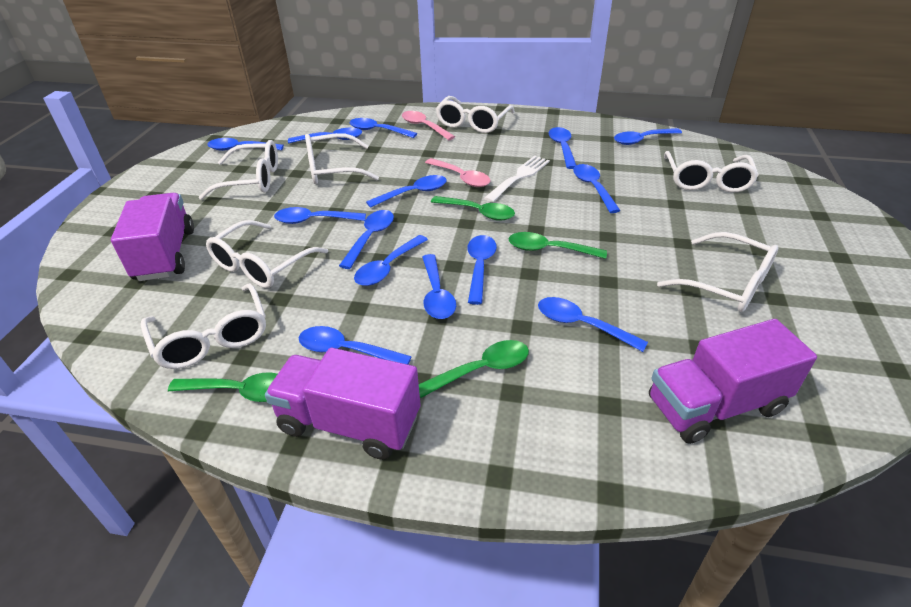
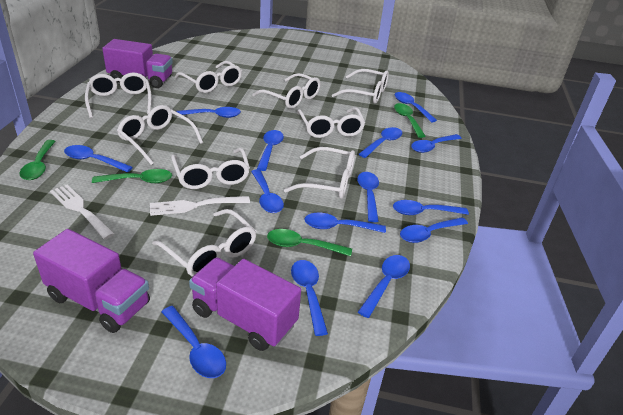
pink spoon: 2 -> 0
white fork: 1 -> 2
white glasses: 7 -> 9

